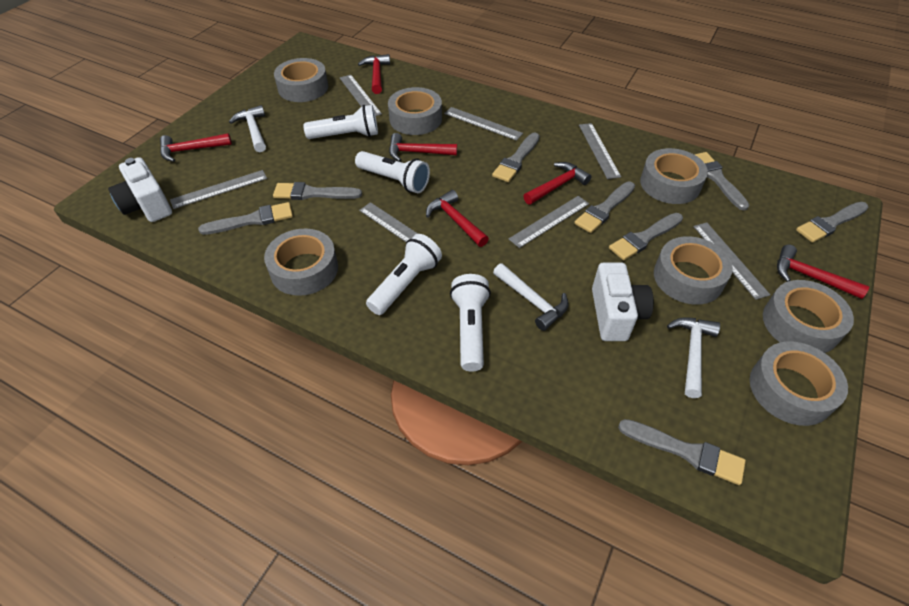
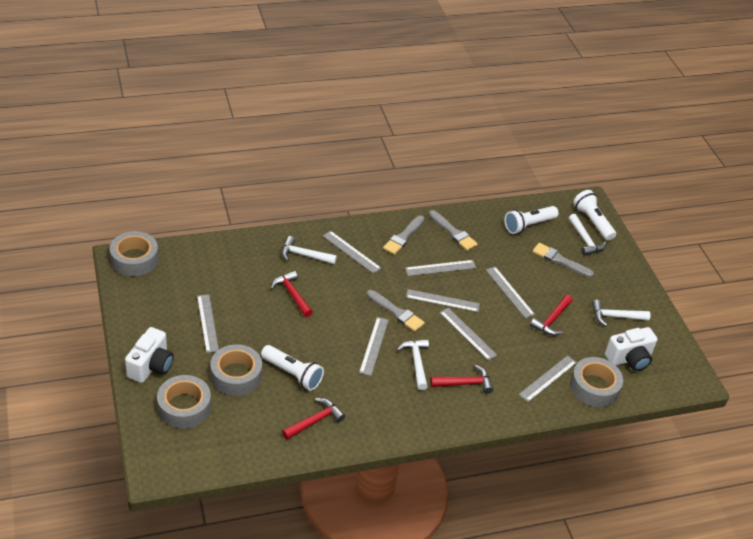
grey brush: 8 -> 4
grey ruler: 7 -> 8
grey tape: 7 -> 4
red hammer: 6 -> 4
white flashlight: 4 -> 3
white hammer: 3 -> 4

